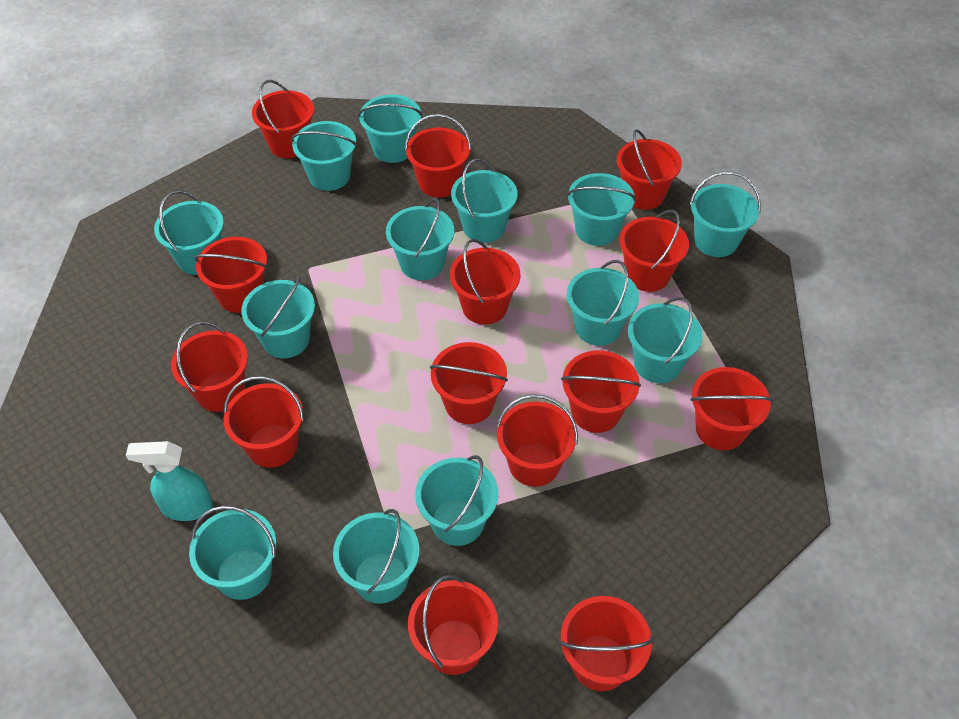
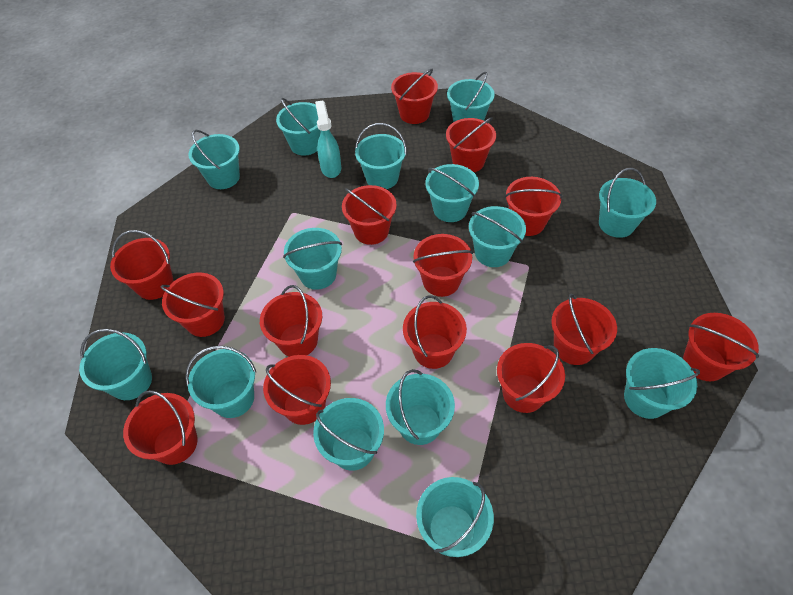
turquoise bucket: 13 -> 14

